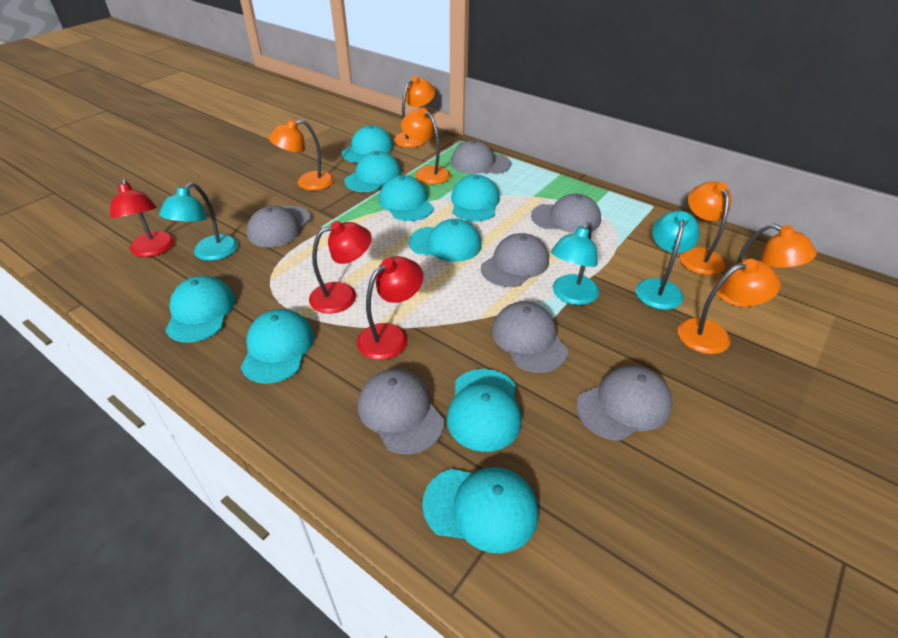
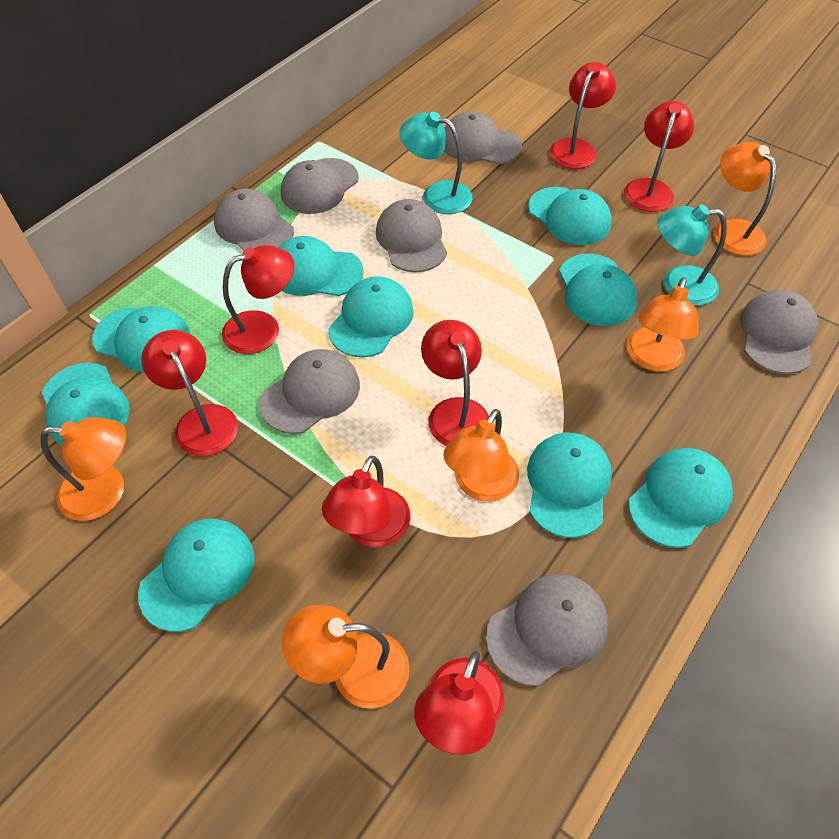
orange lamp: 6 -> 5
red lamp: 3 -> 7
turquoise lamp: 3 -> 2

